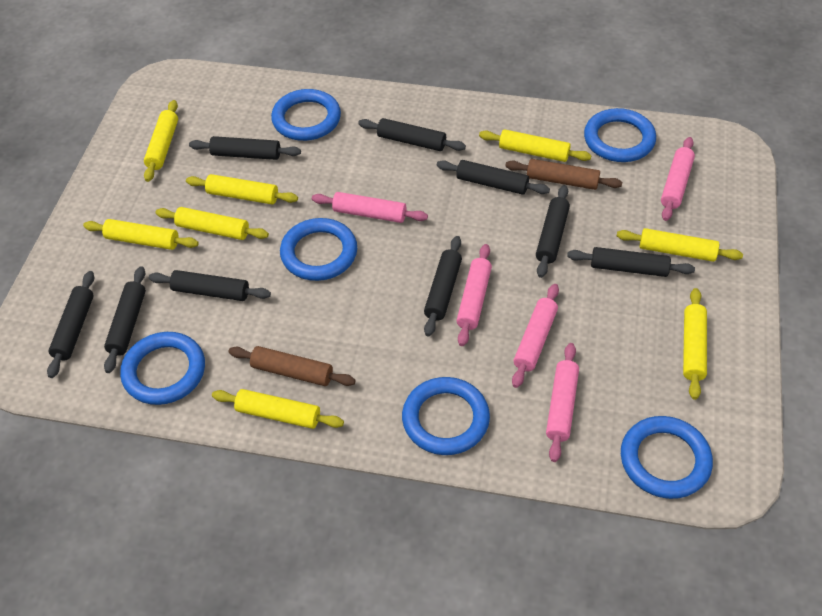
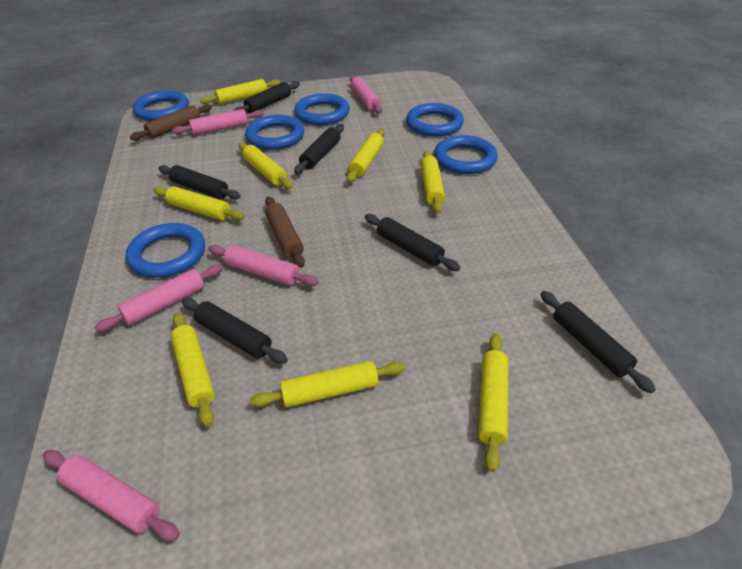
black rolling pin: 9 -> 6

